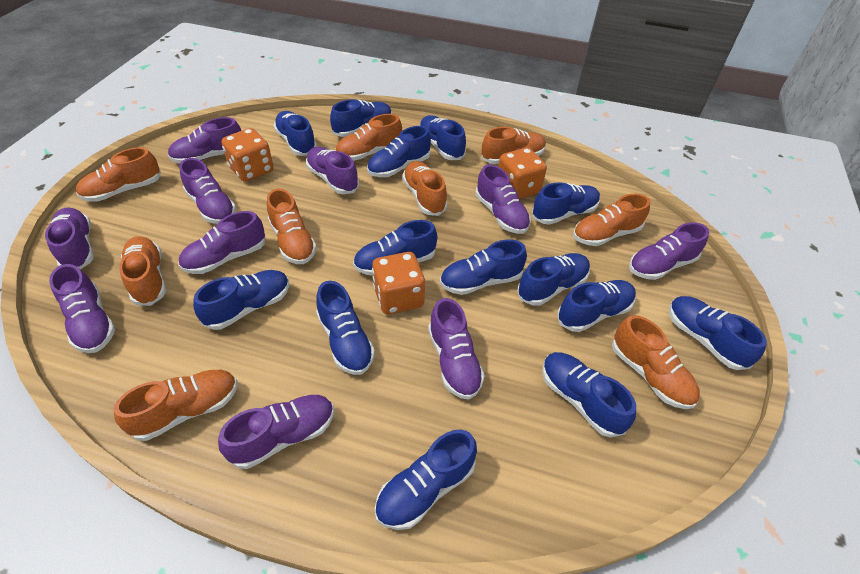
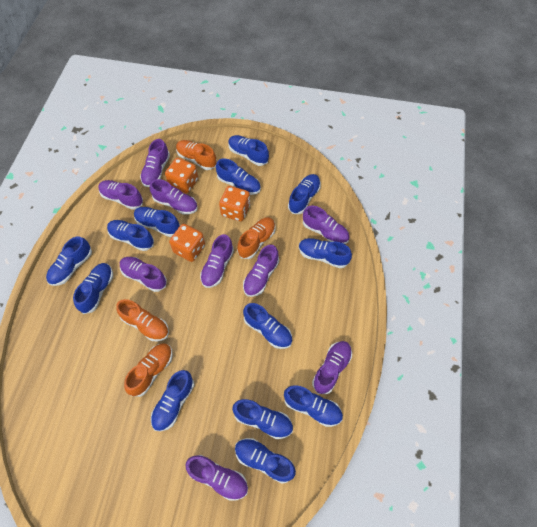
blue shoe: 14 -> 13
orange shoe: 9 -> 4
purple shoe: 10 -> 9

